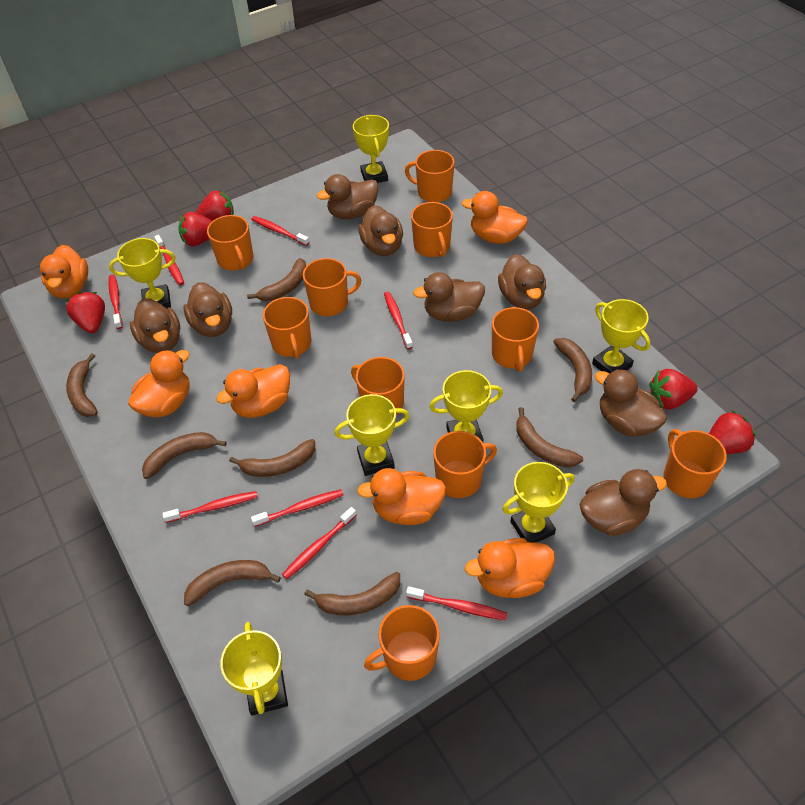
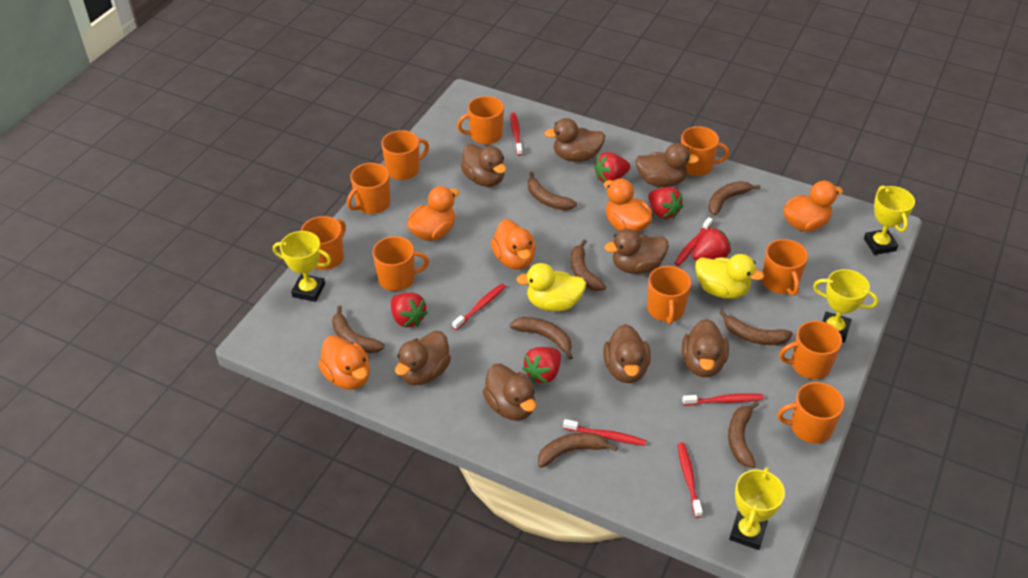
orange duck: 6 -> 5
red toothbrush: 8 -> 6
yellow duck: 0 -> 2
yellow trophy: 7 -> 4

